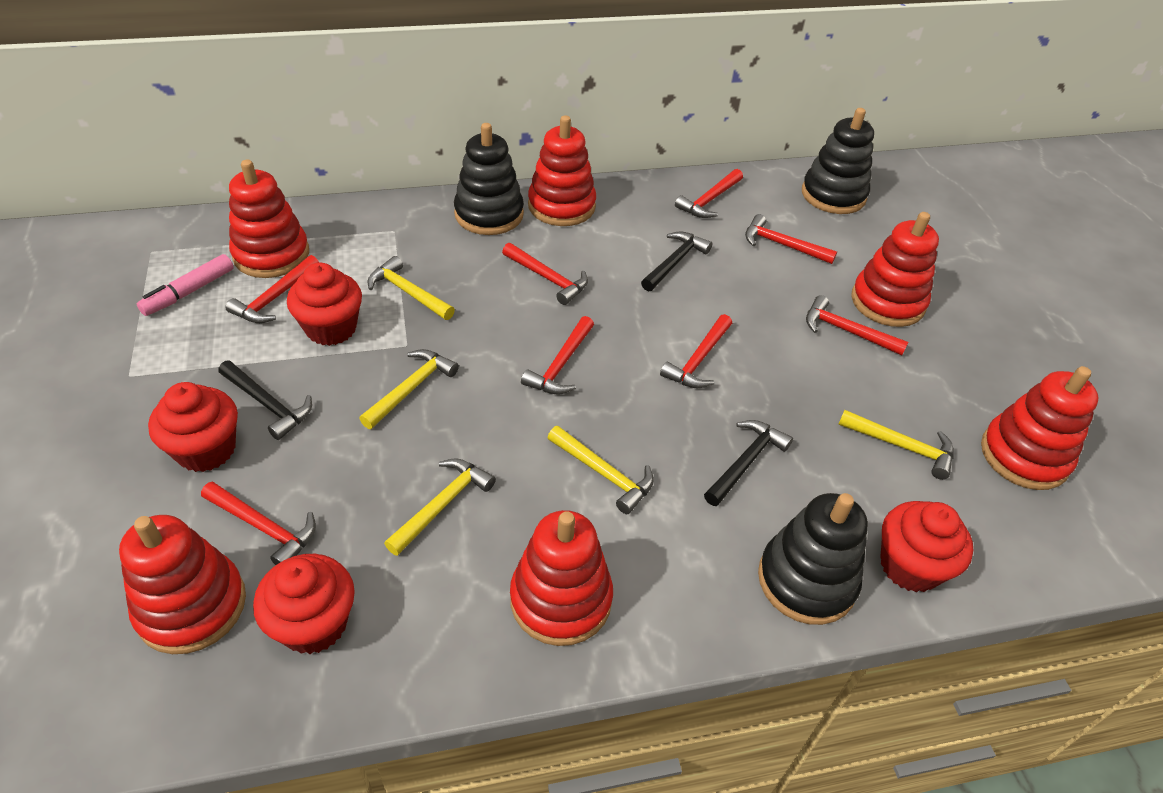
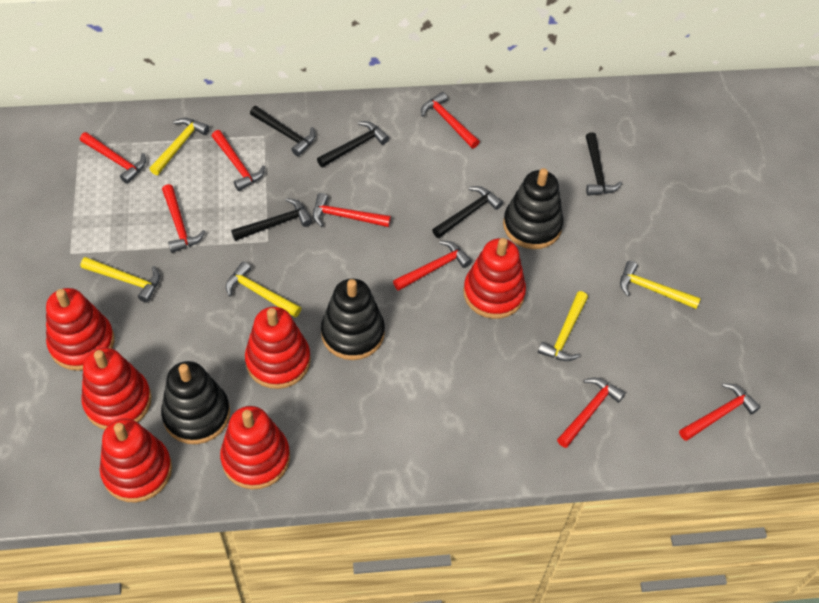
black hammer: 3 -> 5
pink marker: 1 -> 0
red cupcake: 4 -> 0

